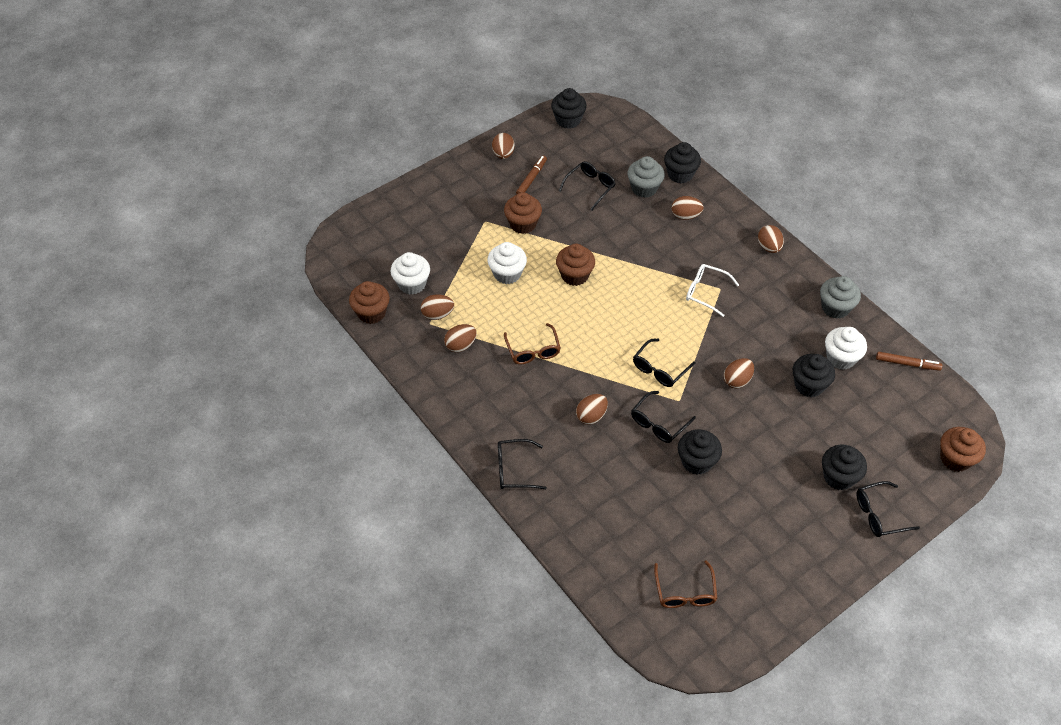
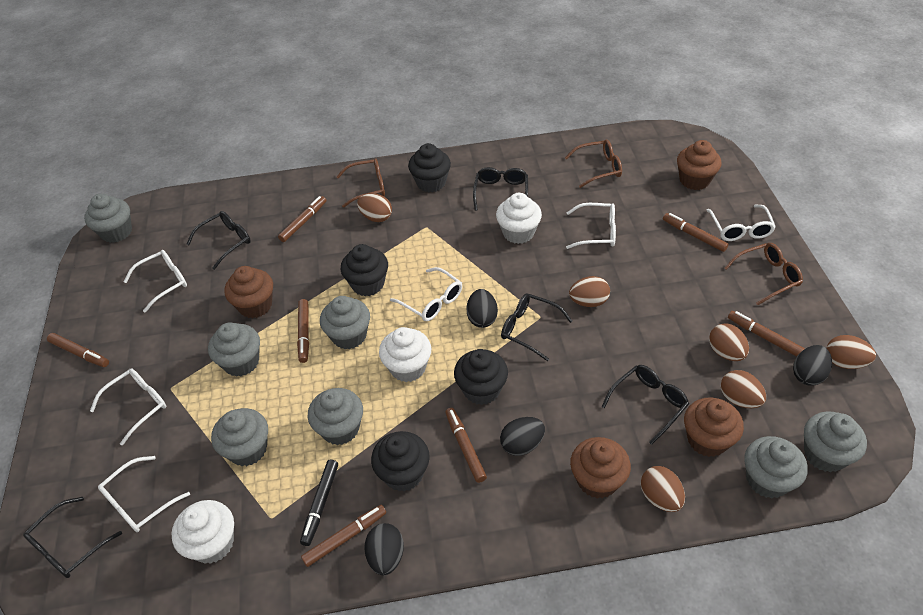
black cupcake: 5 -> 4
black egg: 0 -> 4
black marker: 0 -> 1
brown egg: 7 -> 6
brown glasses: 2 -> 3
brown marker: 2 -> 7
grey cupcake: 2 -> 7
white glasses: 1 -> 6

